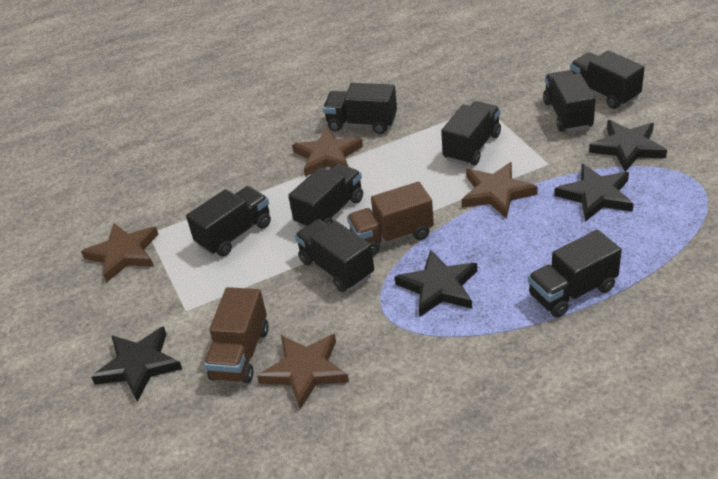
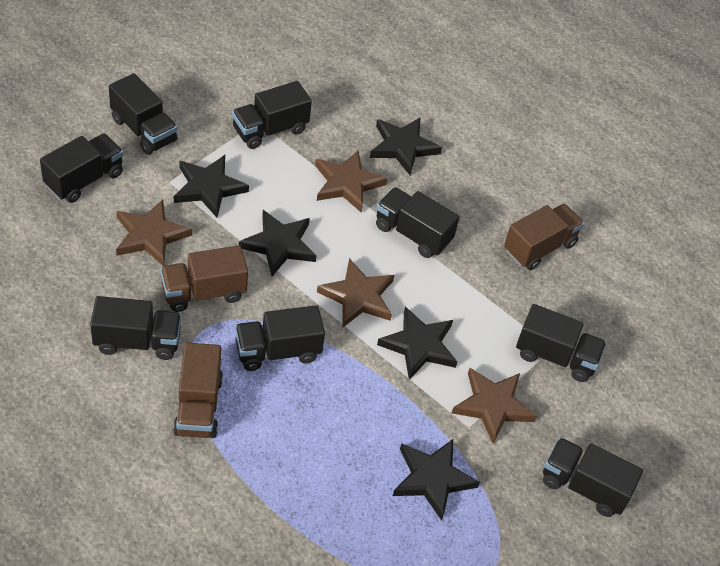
black star: 4 -> 5
brown truck: 2 -> 3

